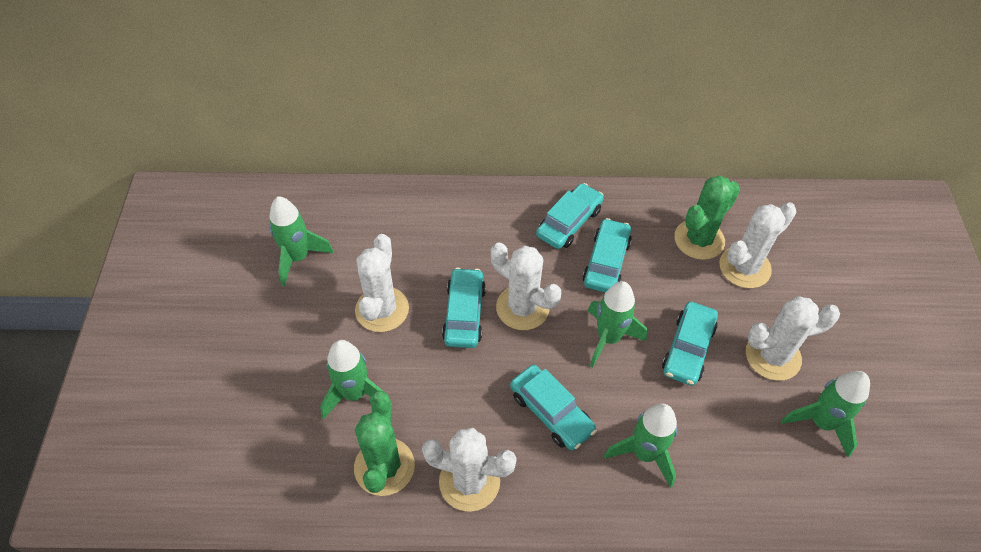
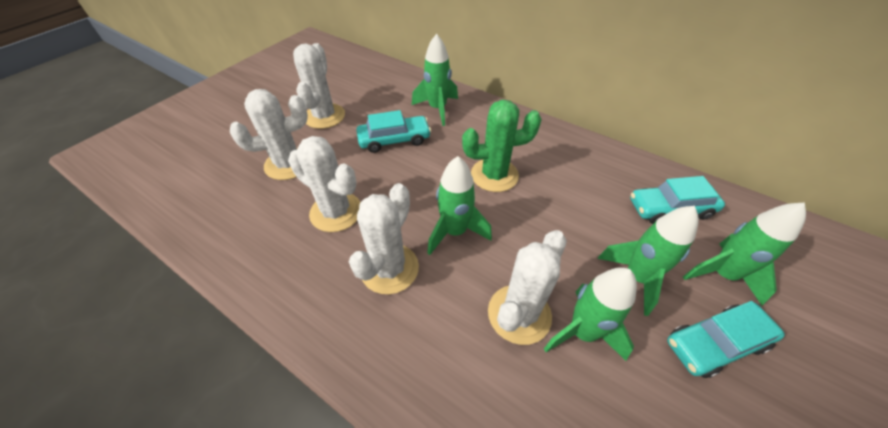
green cactus: 2 -> 1
turquoise car: 5 -> 3

